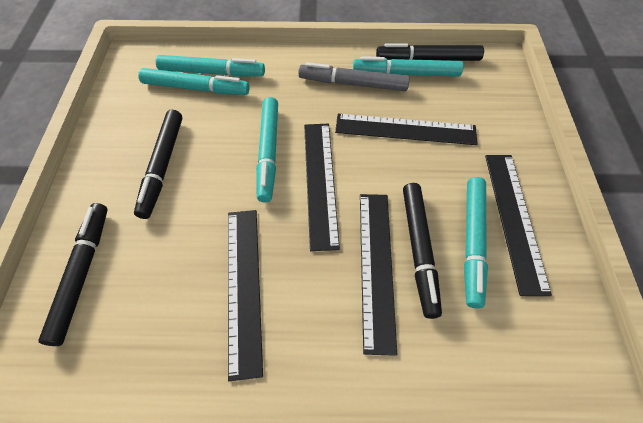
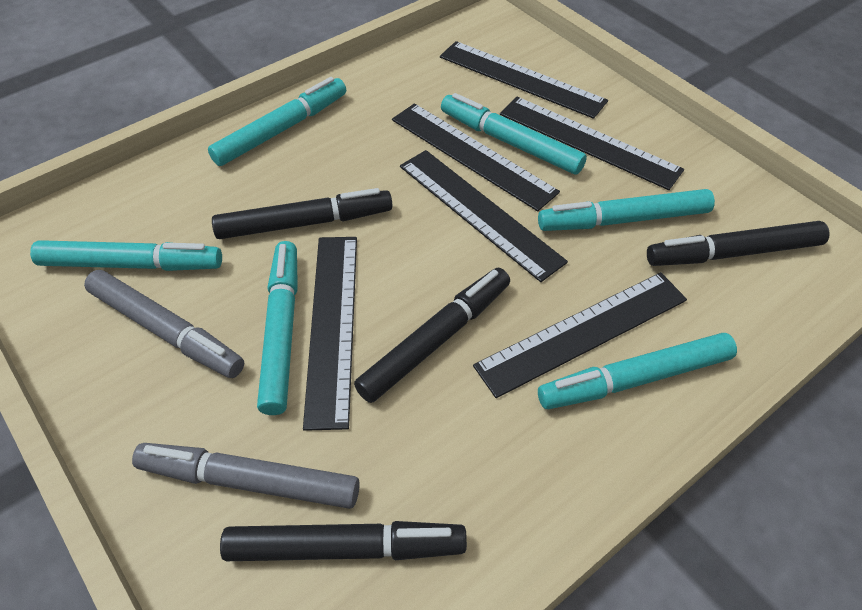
black ruler: 5 -> 6
grey marker: 1 -> 2
turquoise marker: 5 -> 6

